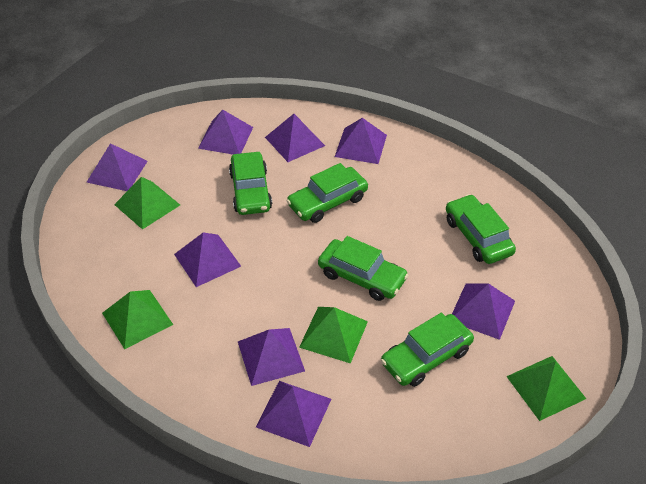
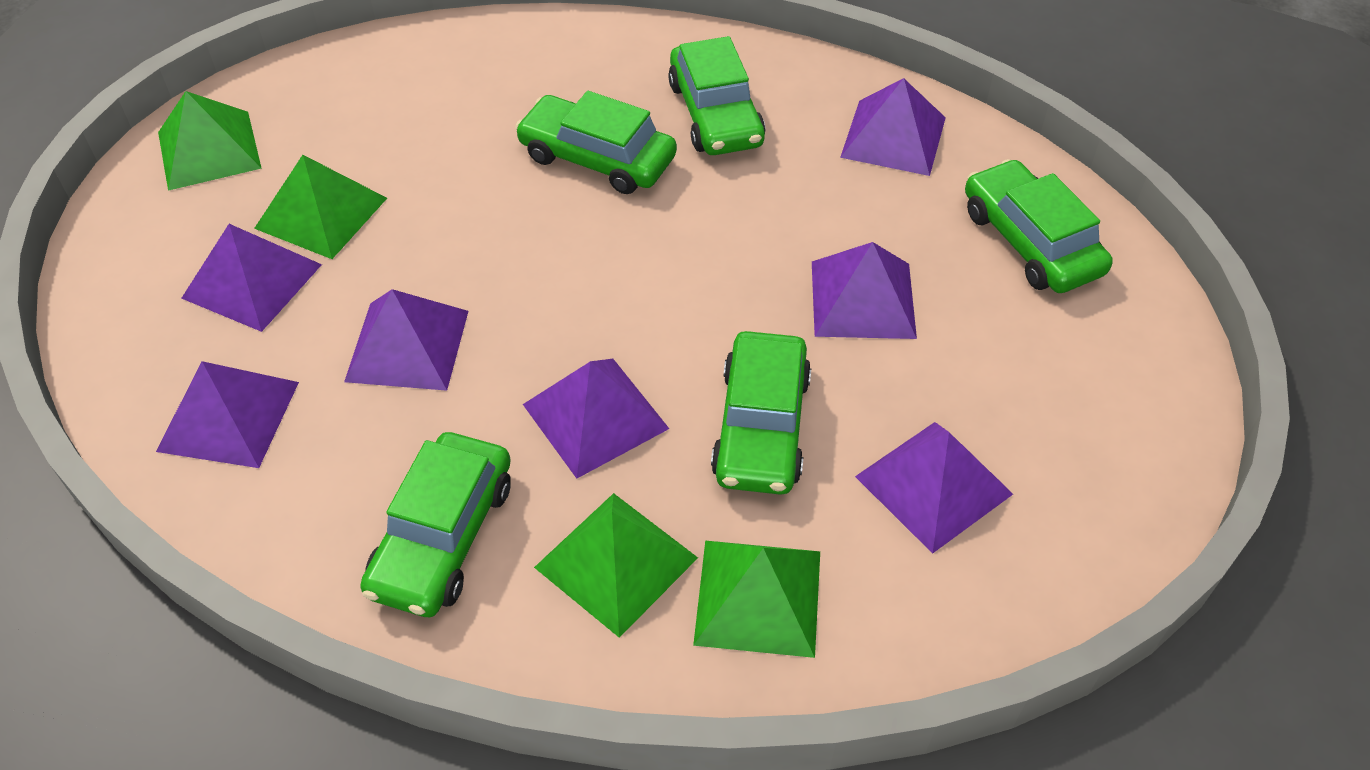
purple pyramid: 8 -> 7

